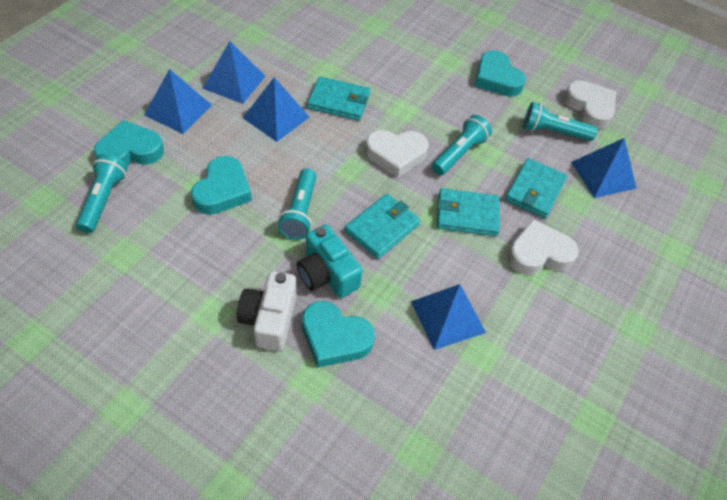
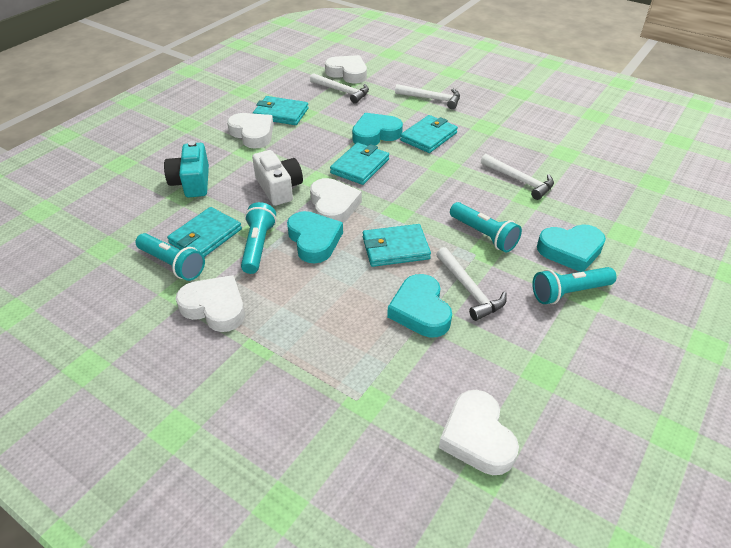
blue pyramid: 5 -> 0
turquoise wallet: 4 -> 5
white hammer: 0 -> 4
white heart: 3 -> 5

